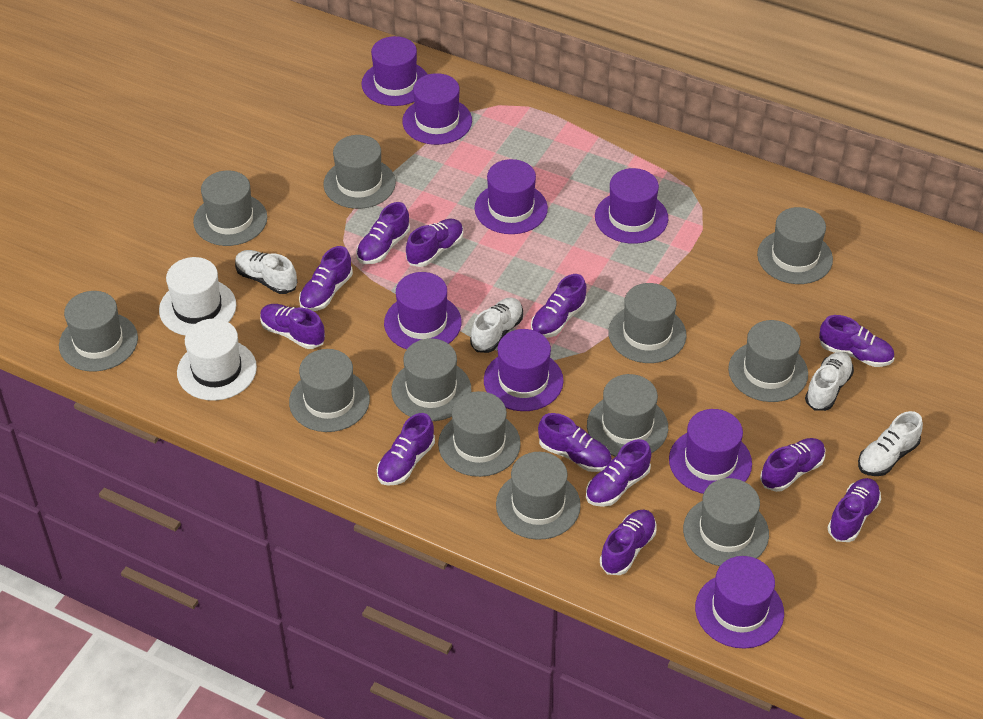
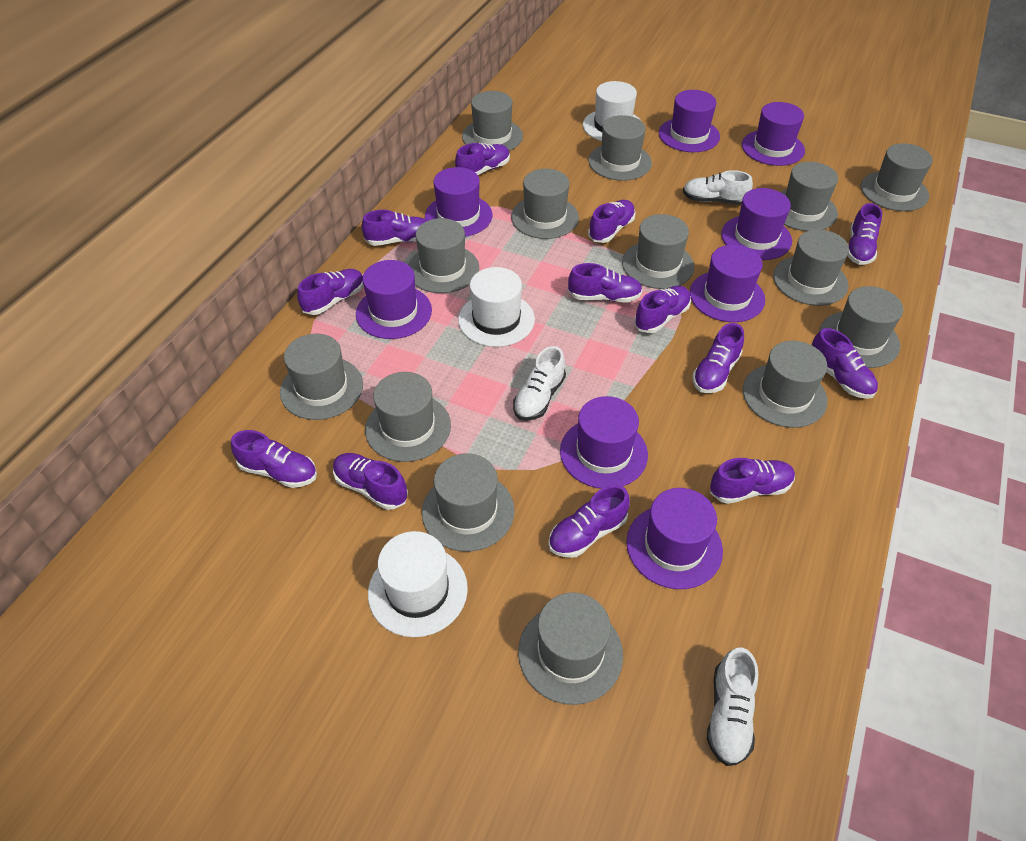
grey hat: 12 -> 14
purple shoe: 12 -> 13
white hat: 2 -> 3
white shoe: 4 -> 3

